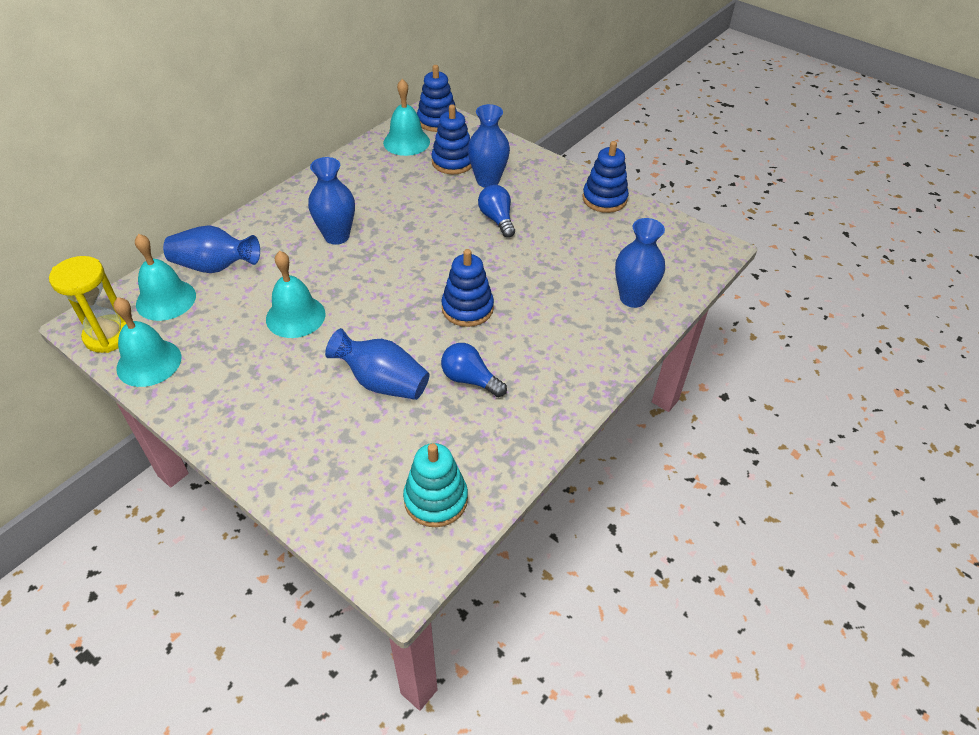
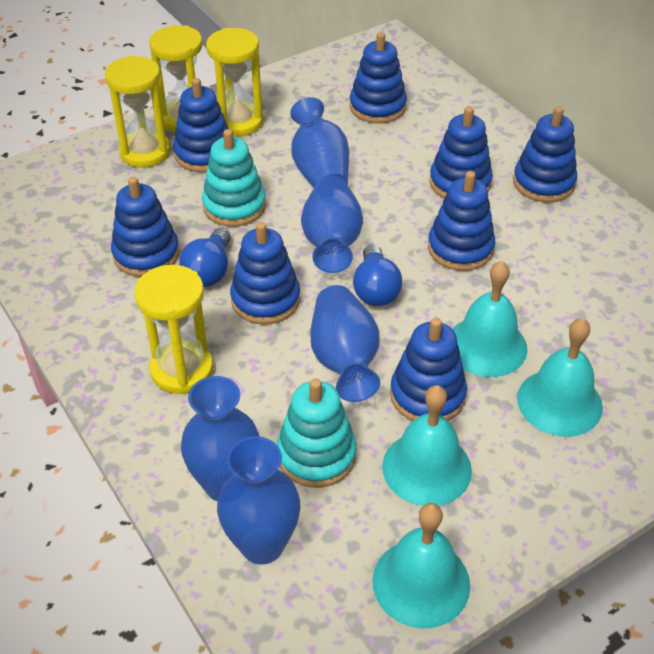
blue stacking toy: 4 -> 8
turquoise stacking toy: 1 -> 2
yellow hourglass: 1 -> 4

